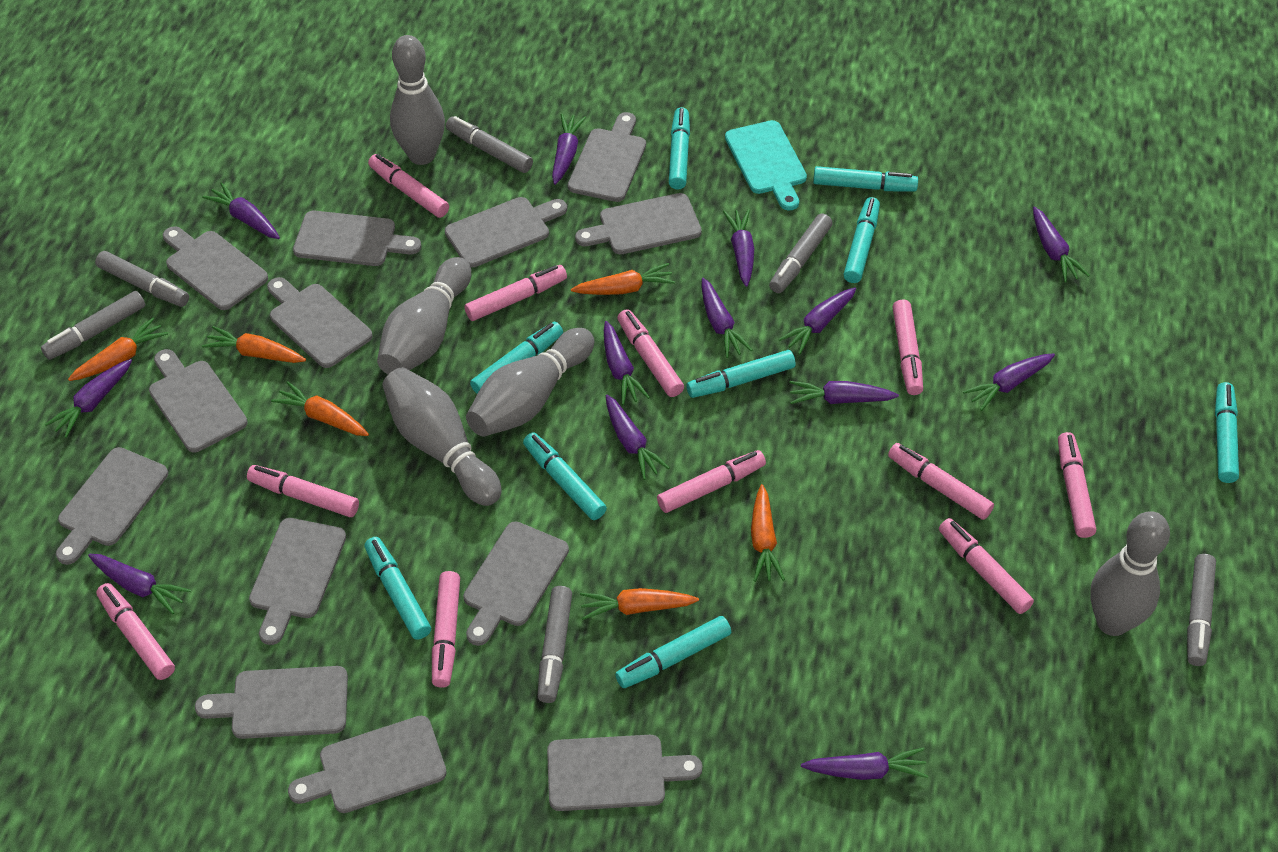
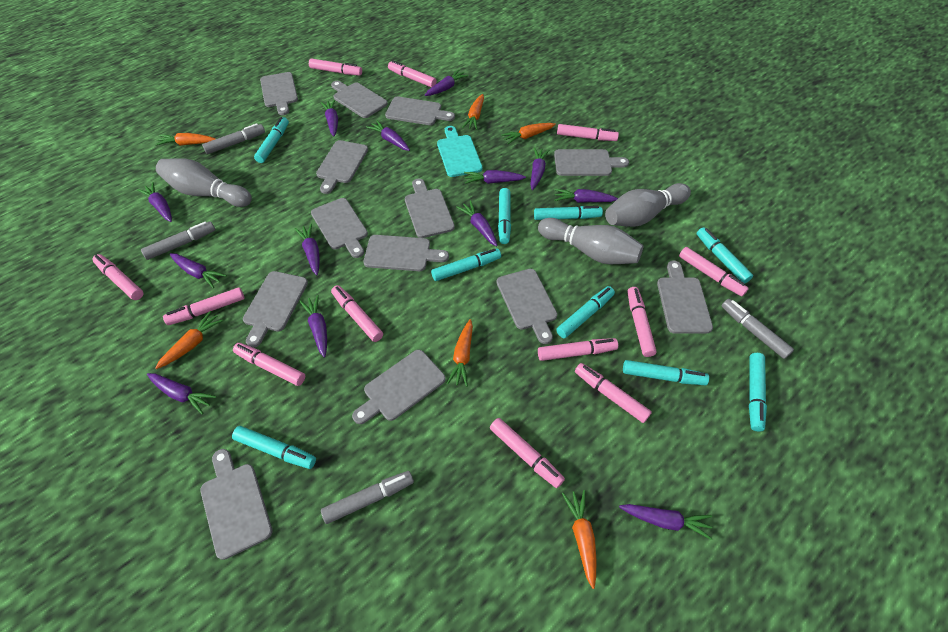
grey bowling pin: 5 -> 3
grey marker: 6 -> 4
pink marker: 11 -> 12

